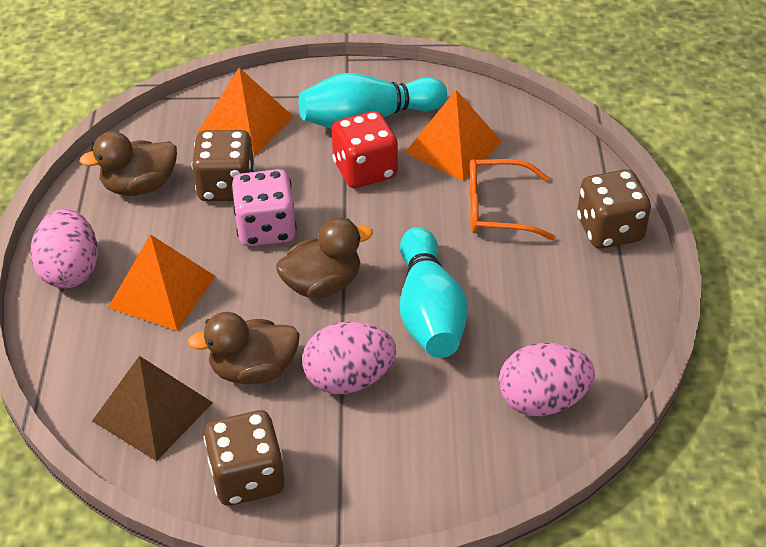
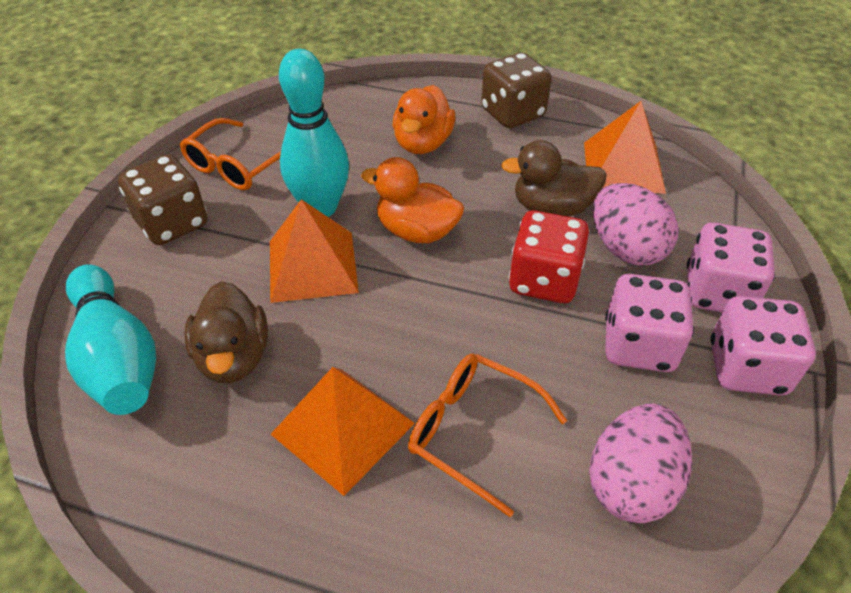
brown dice: 3 -> 2
brown duck: 3 -> 2
brown pyramid: 1 -> 0
orange duck: 0 -> 2
orange glasses: 1 -> 2
pink dice: 1 -> 3
pink egg: 3 -> 2

